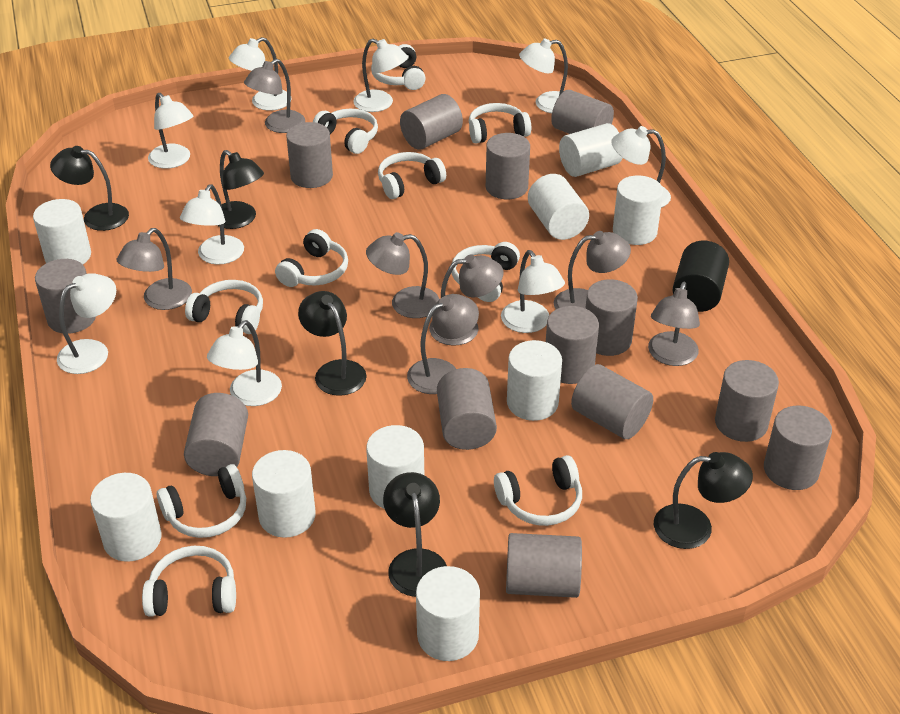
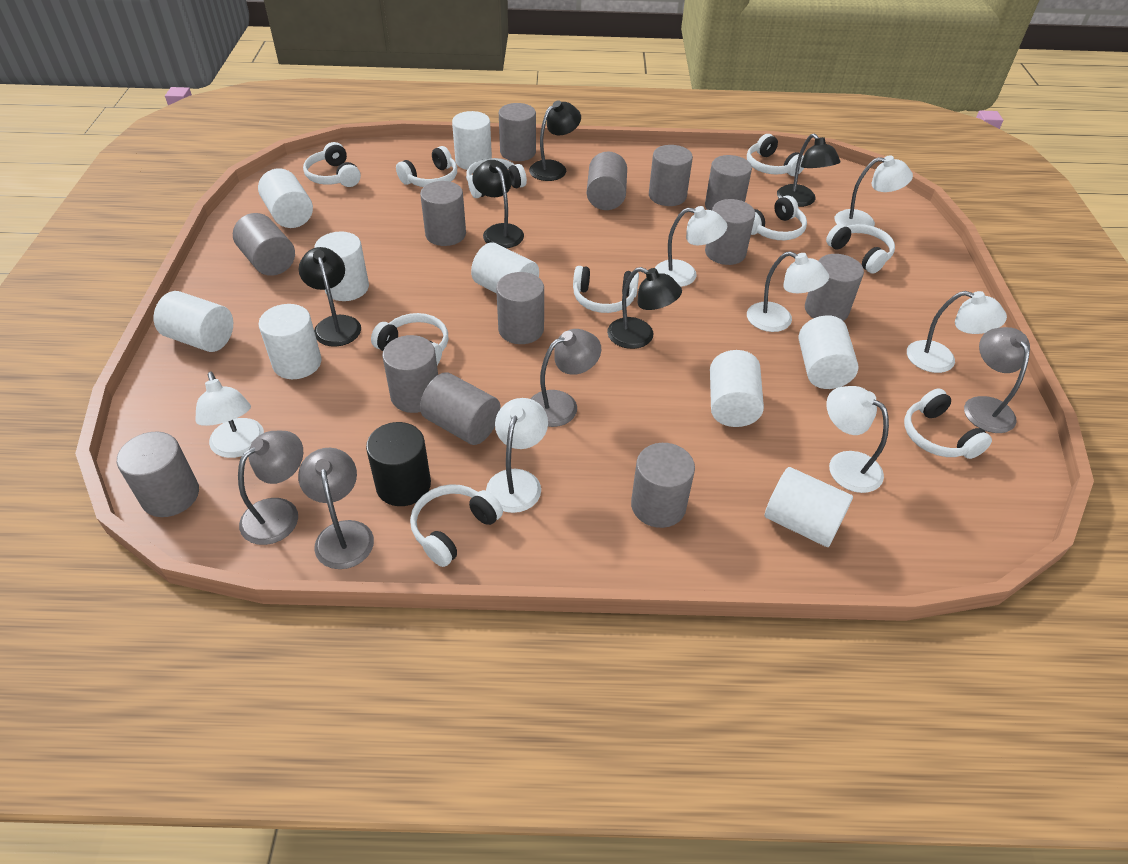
grey lamp: 7 -> 4
white lamp: 9 -> 7

